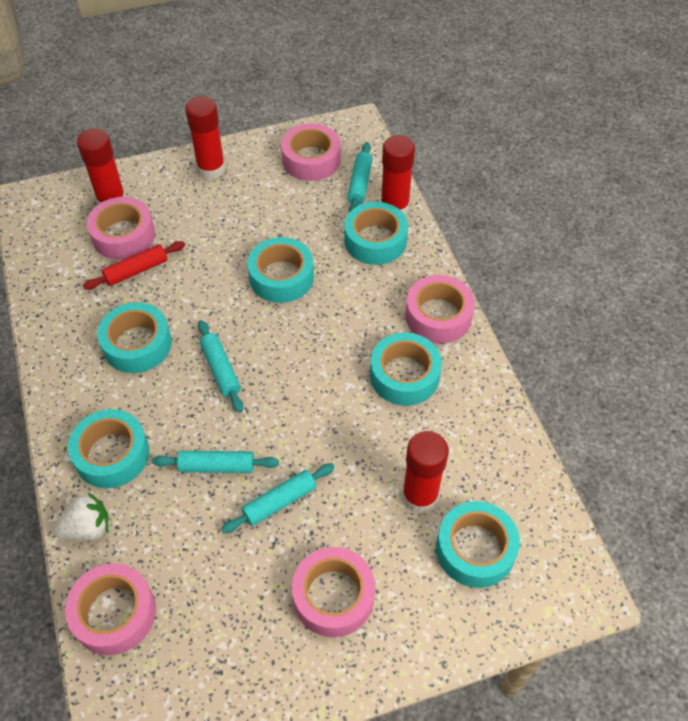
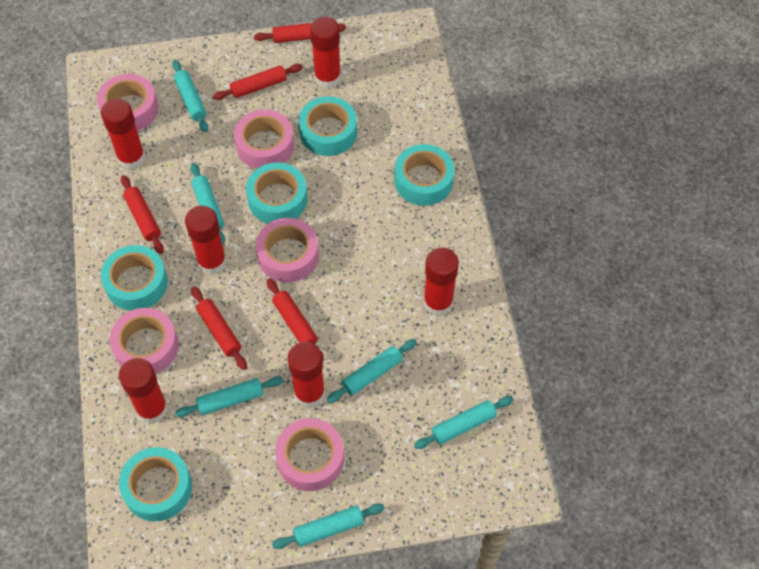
red glue stick: 4 -> 6
red rolling pin: 1 -> 5
turquoise rolling pin: 4 -> 6
turquoise tape: 6 -> 5
white strawberry: 1 -> 0

